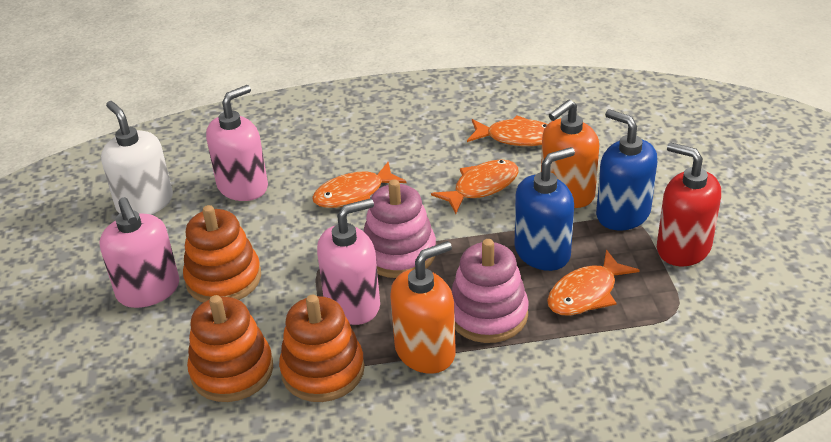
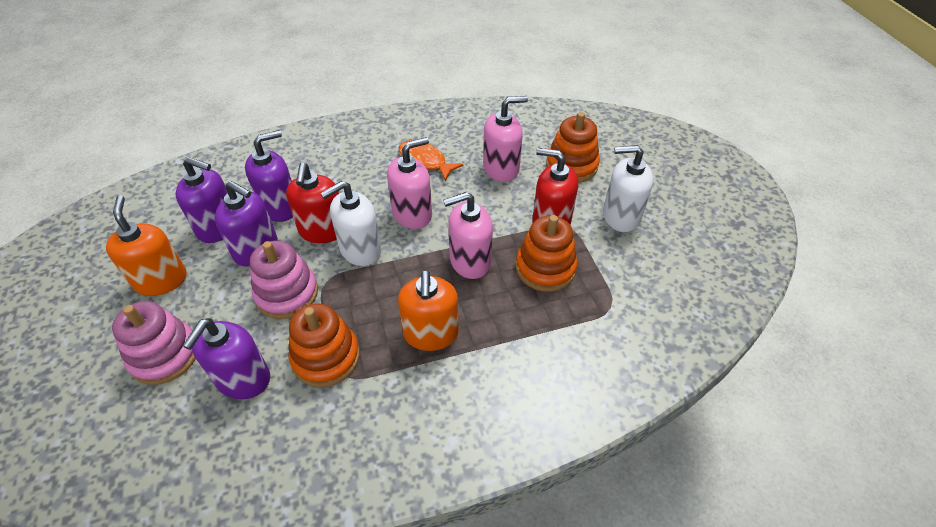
blue soap dispenser: 2 -> 0
orange fish: 4 -> 1
purple soap dispenser: 0 -> 4
red soap dispenser: 1 -> 2
white soap dispenser: 1 -> 2

